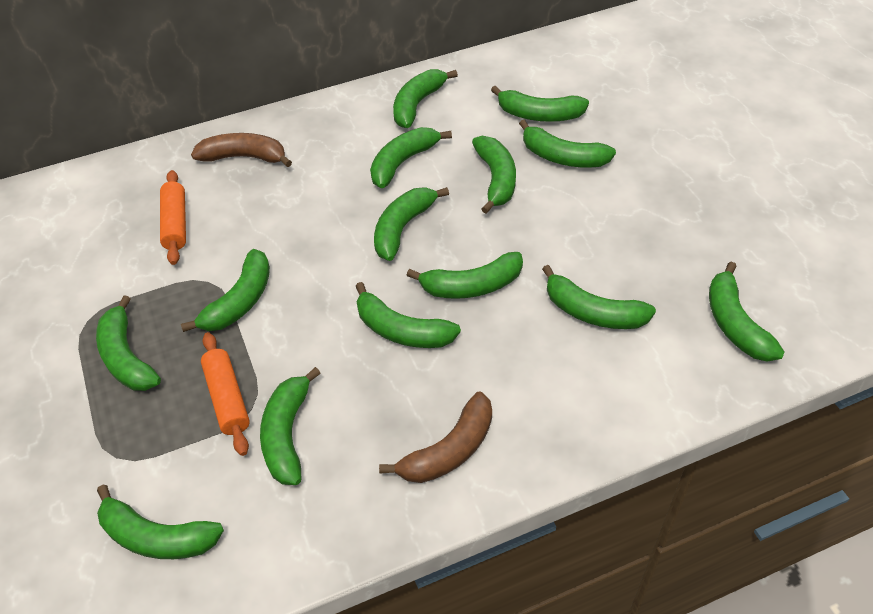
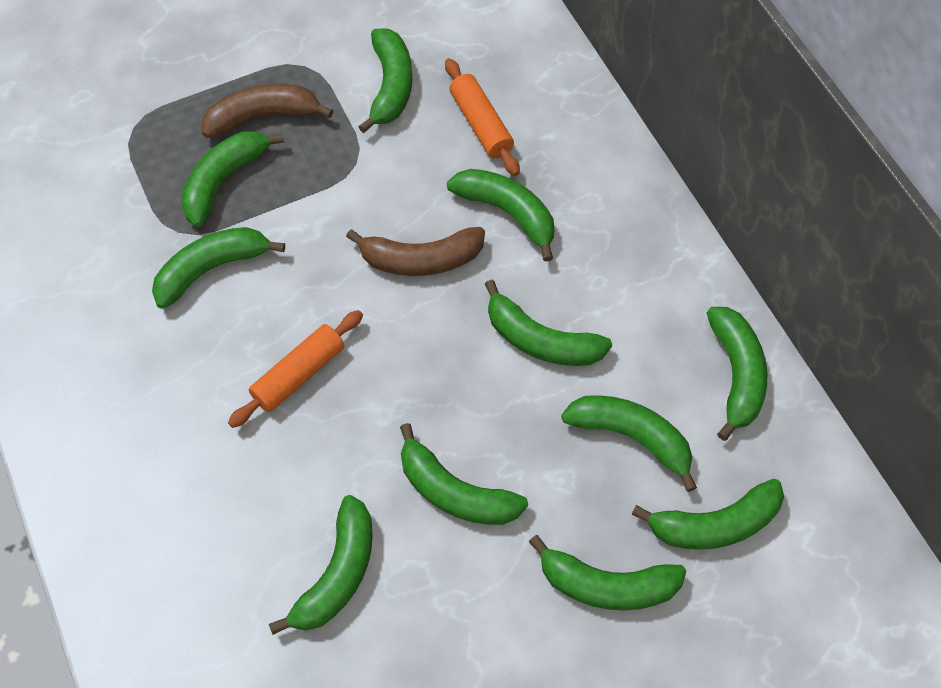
green banana: 14 -> 11

